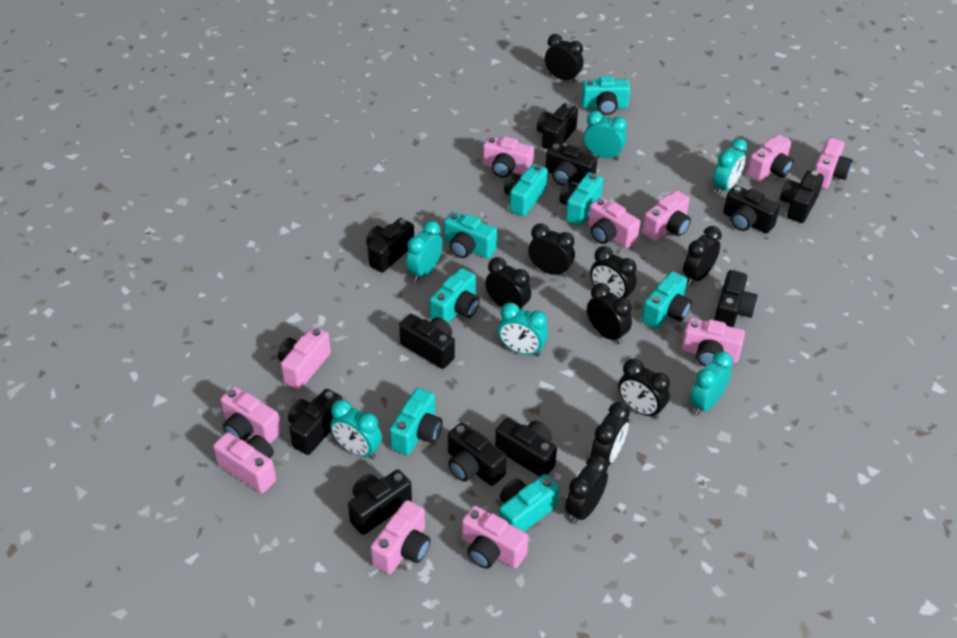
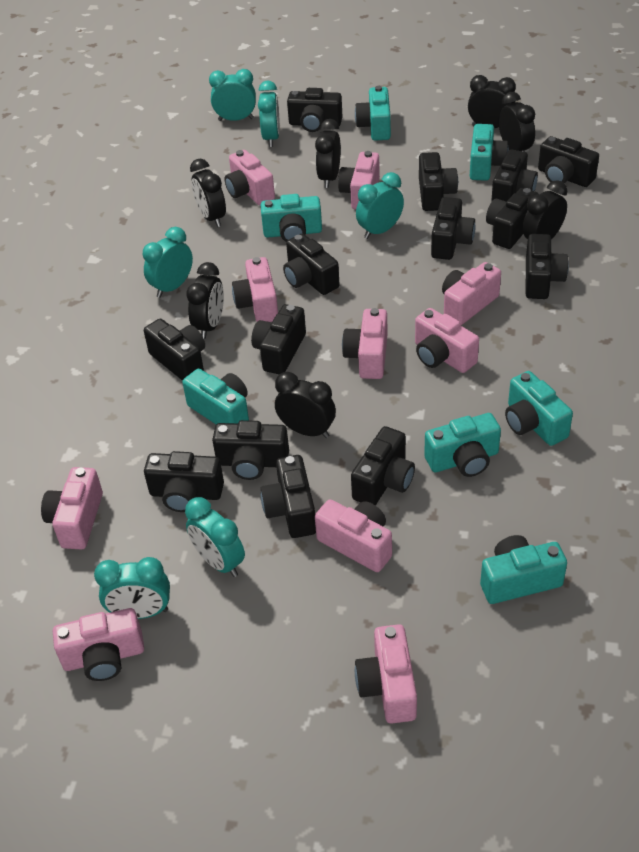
black camera: 11 -> 14
black clock: 9 -> 7
pink camera: 11 -> 10
turquoise camera: 8 -> 7

